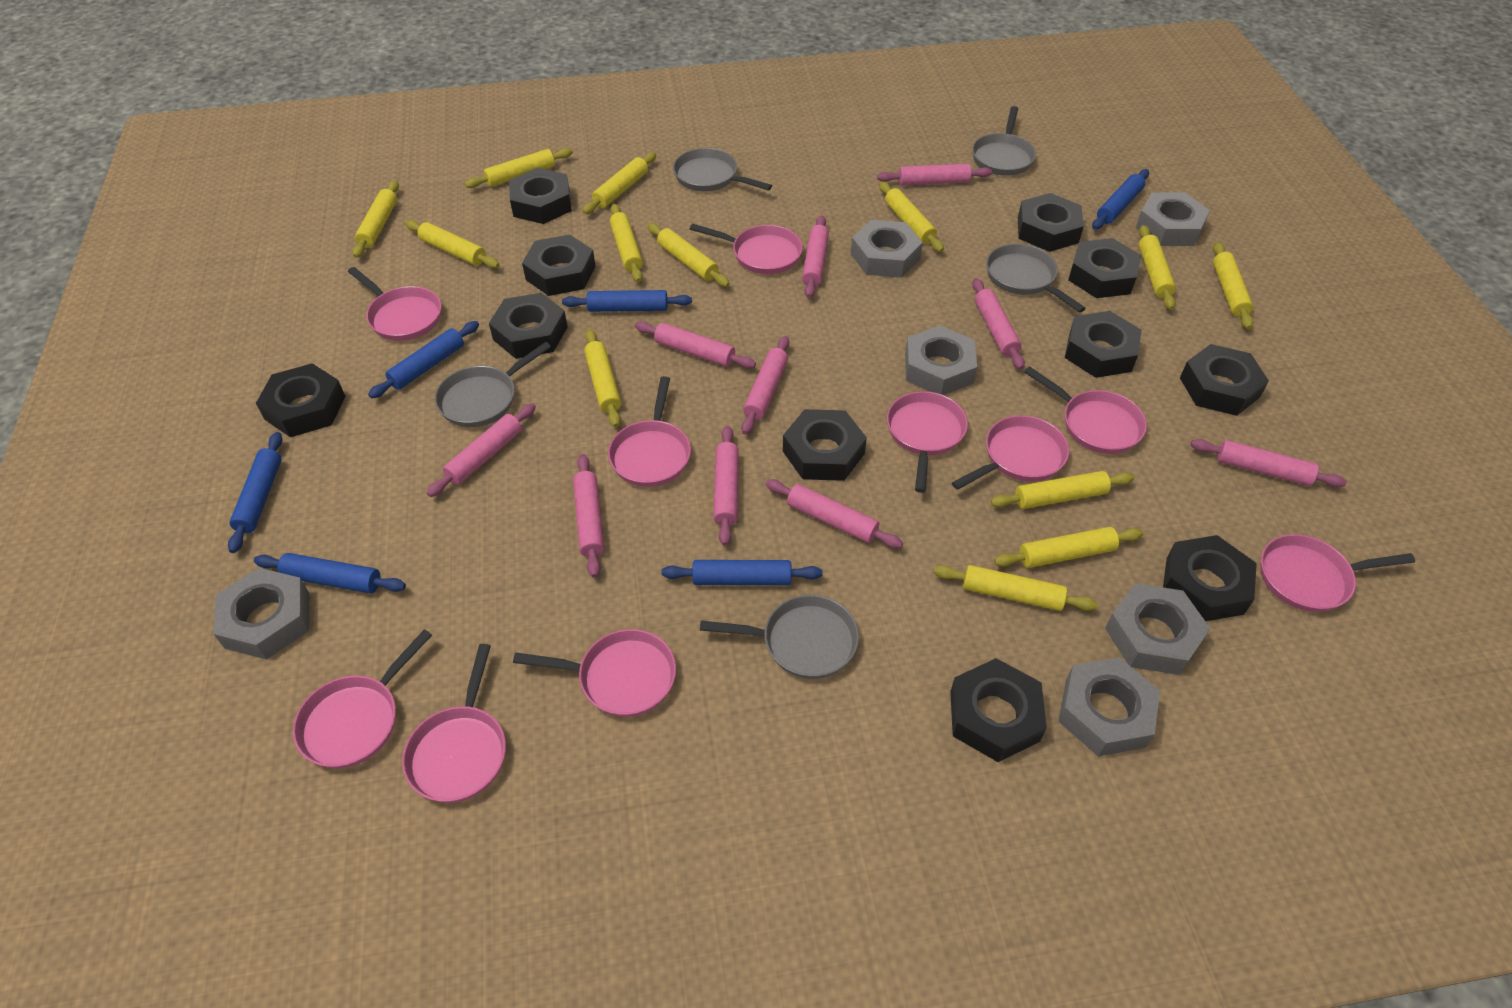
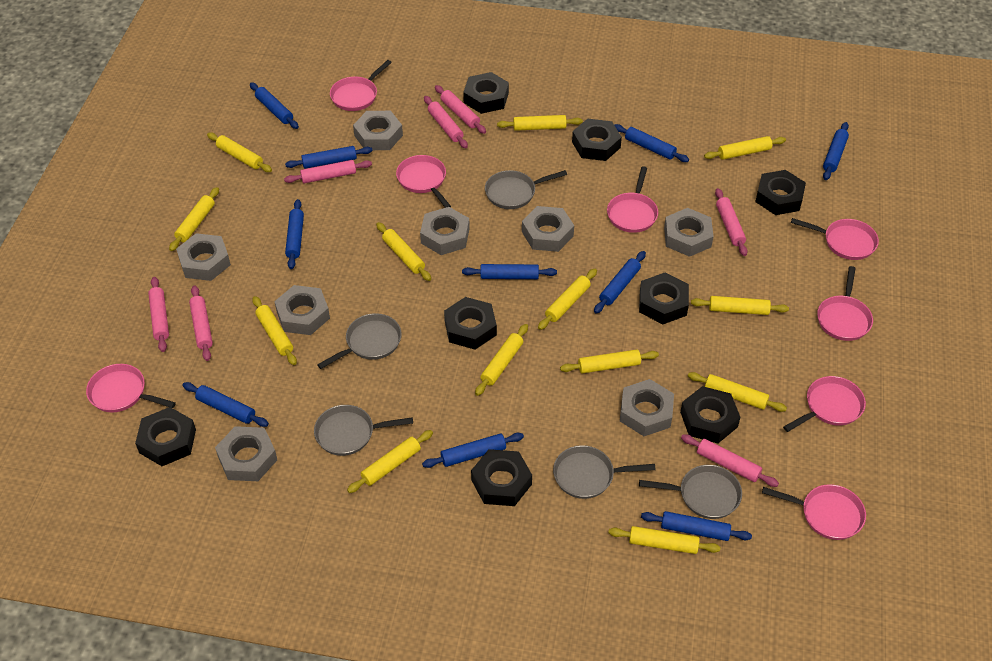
black nut: 11 -> 8
blue rolling pin: 6 -> 10
grey nut: 6 -> 8
pink pan: 10 -> 8
pink rolling pin: 10 -> 7

